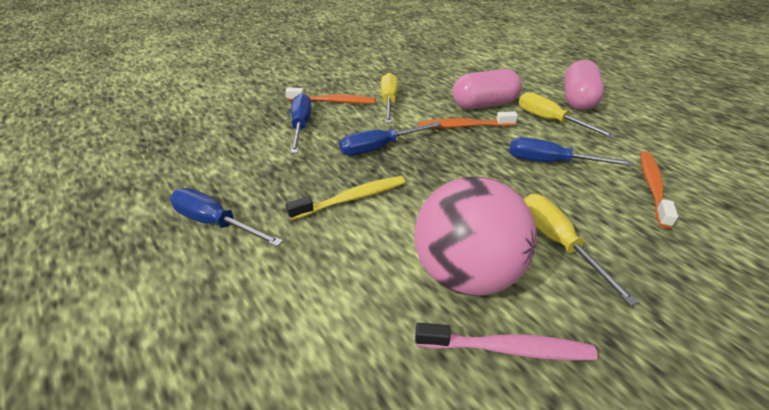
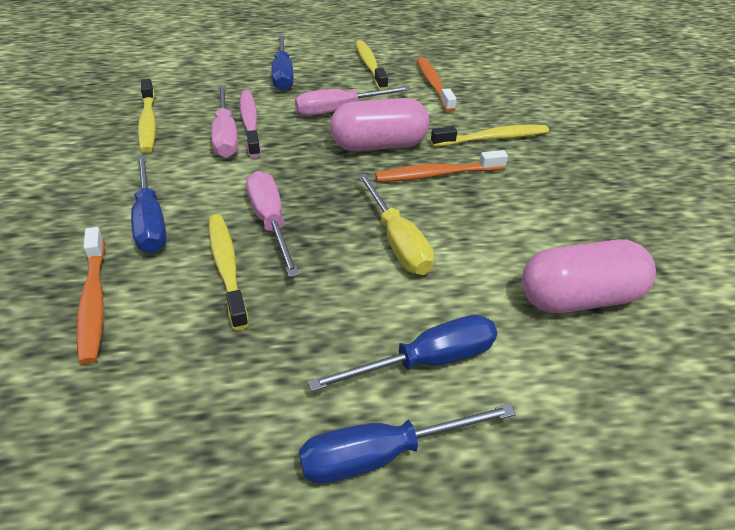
pink ball: 1 -> 0
pink screwdriver: 0 -> 3
yellow screwdriver: 3 -> 1
yellow toothbrush: 1 -> 4

